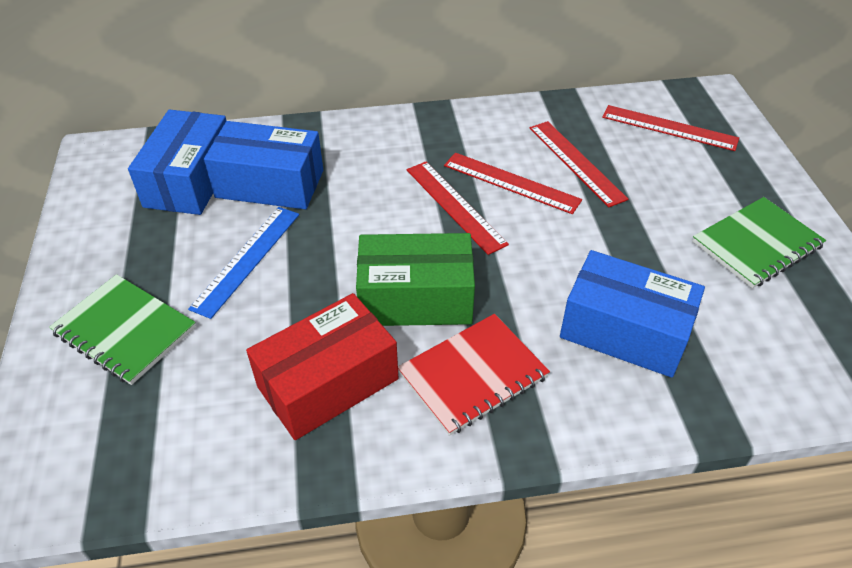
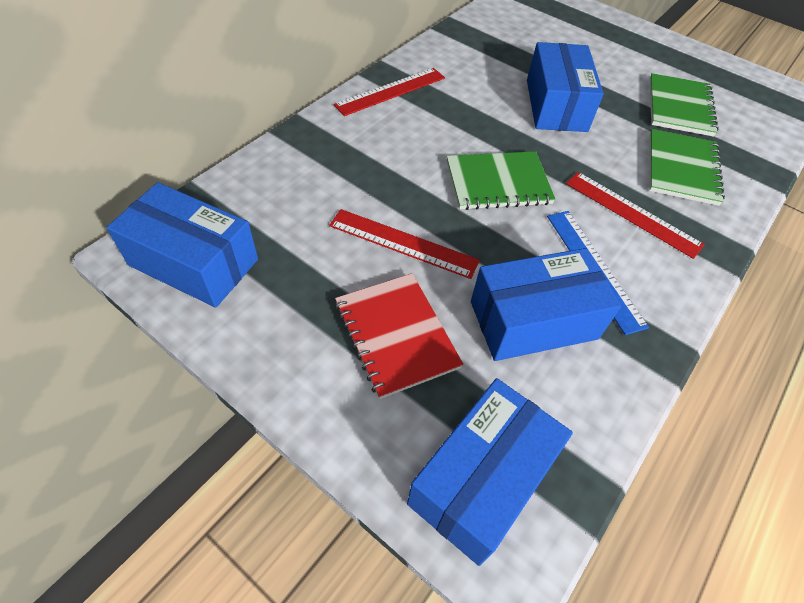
blue box: 3 -> 4
green box: 1 -> 0
green notebook: 2 -> 3
red box: 1 -> 0
red ruler: 4 -> 3

